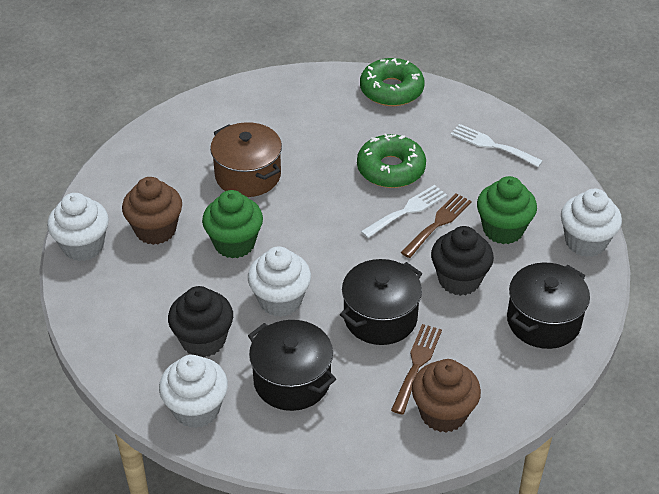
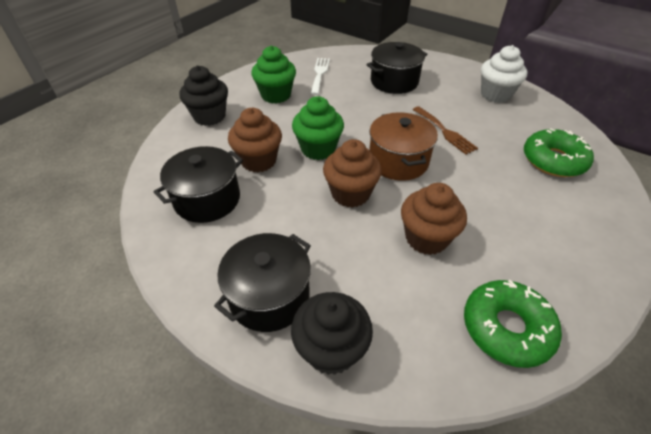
brown cupcake: 2 -> 3
brown fork: 2 -> 1
white cupcake: 4 -> 1
white fork: 2 -> 1

